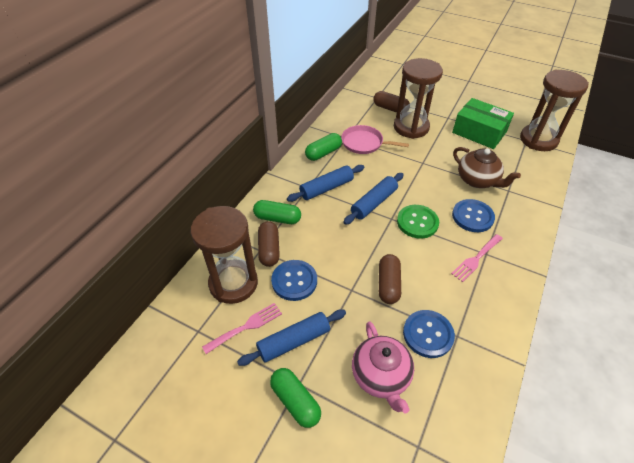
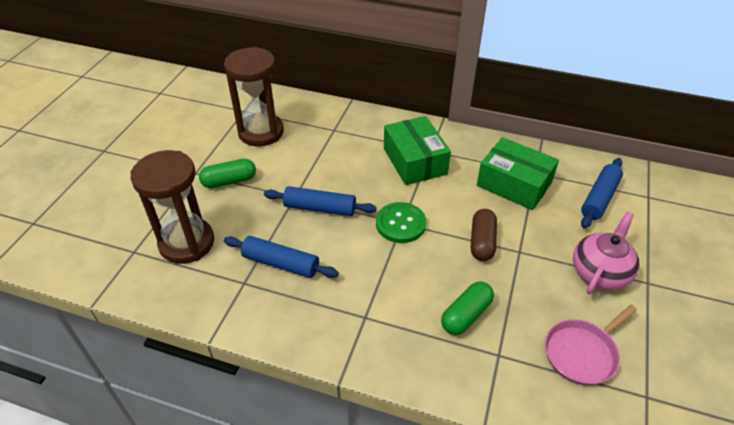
blue button: 3 -> 0
brown capsule: 3 -> 1
brown hourglass: 3 -> 2
brown teapot: 1 -> 0
green box: 1 -> 2
green capsule: 3 -> 2
pink fork: 2 -> 0

